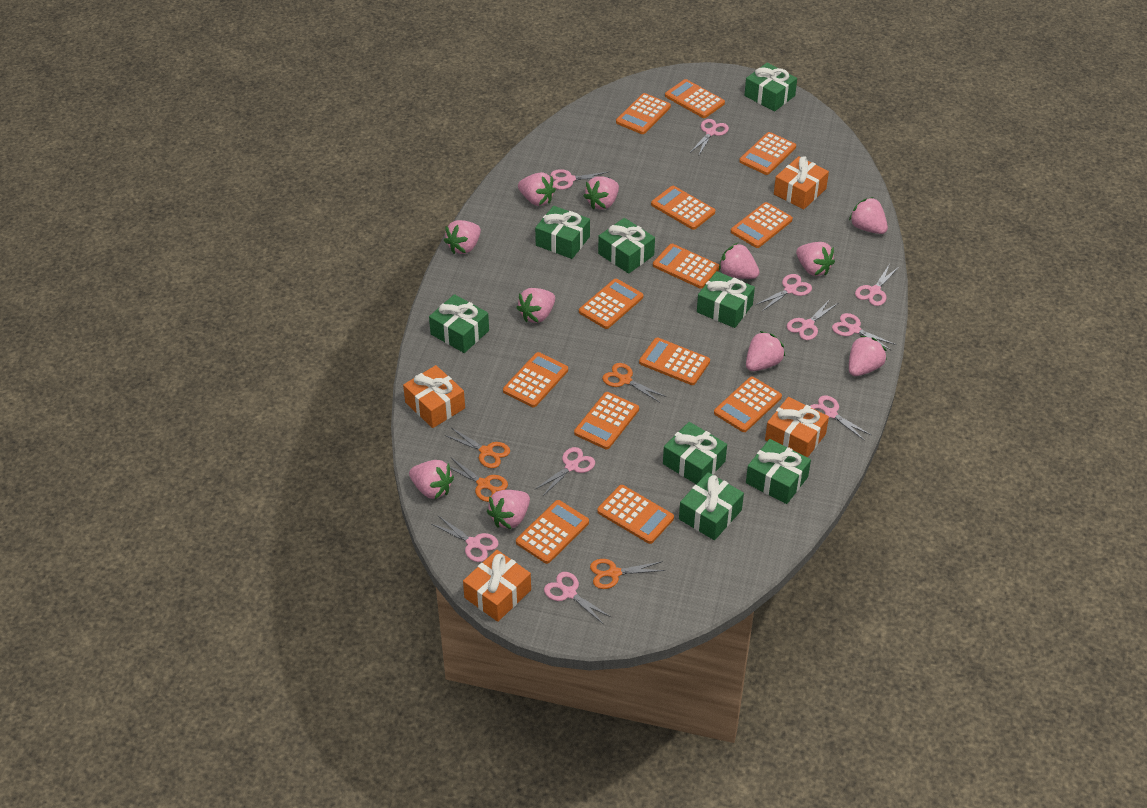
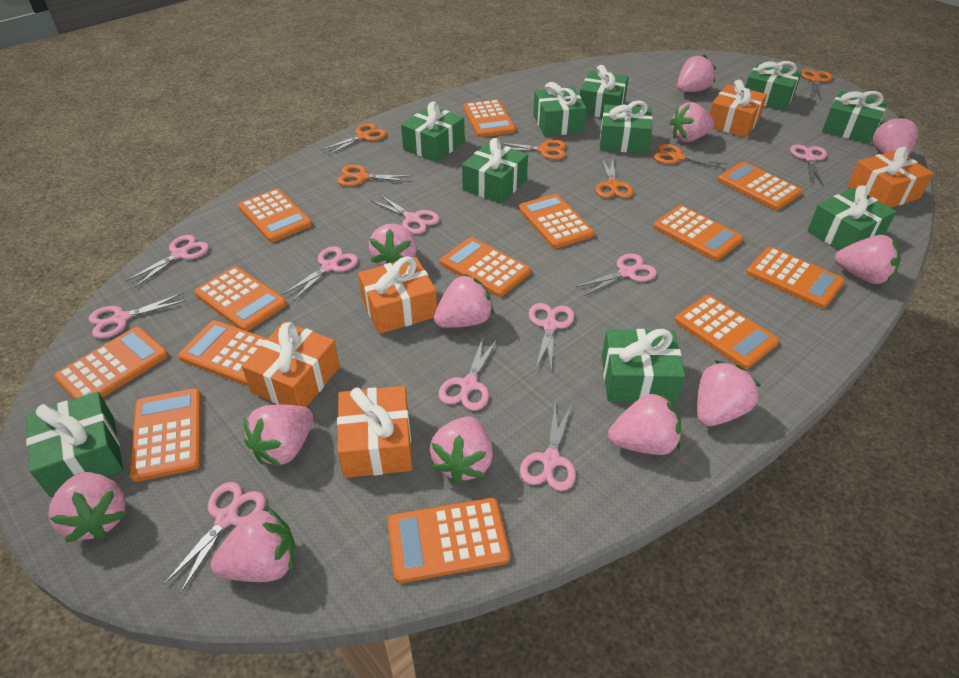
green gift: 8 -> 10
orange gift: 4 -> 5
orange scissors: 4 -> 6
pink strawberry: 11 -> 12

